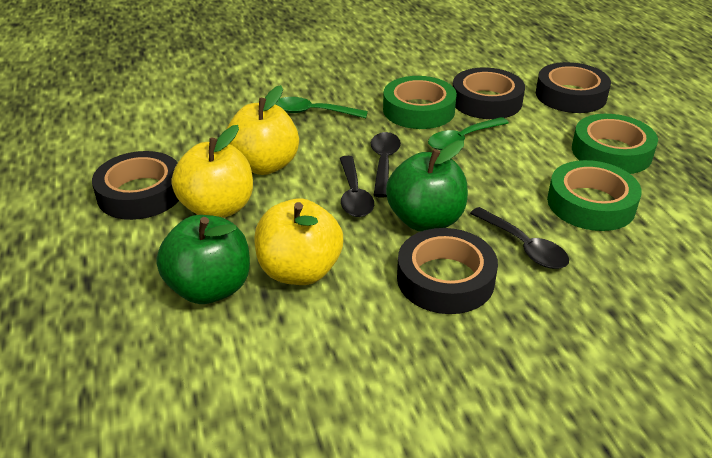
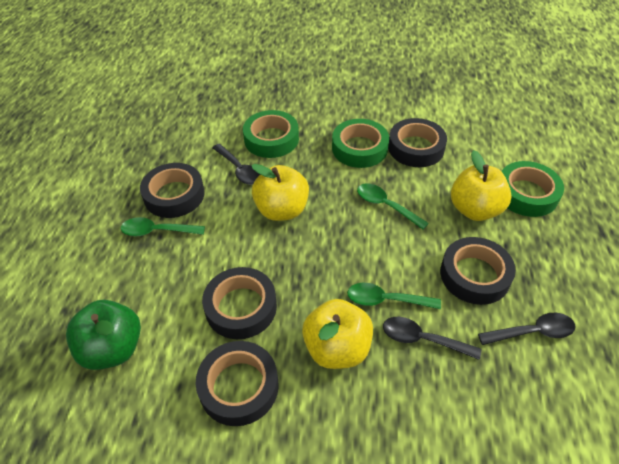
black tape: 4 -> 5
green apple: 2 -> 1
green spoon: 2 -> 3

